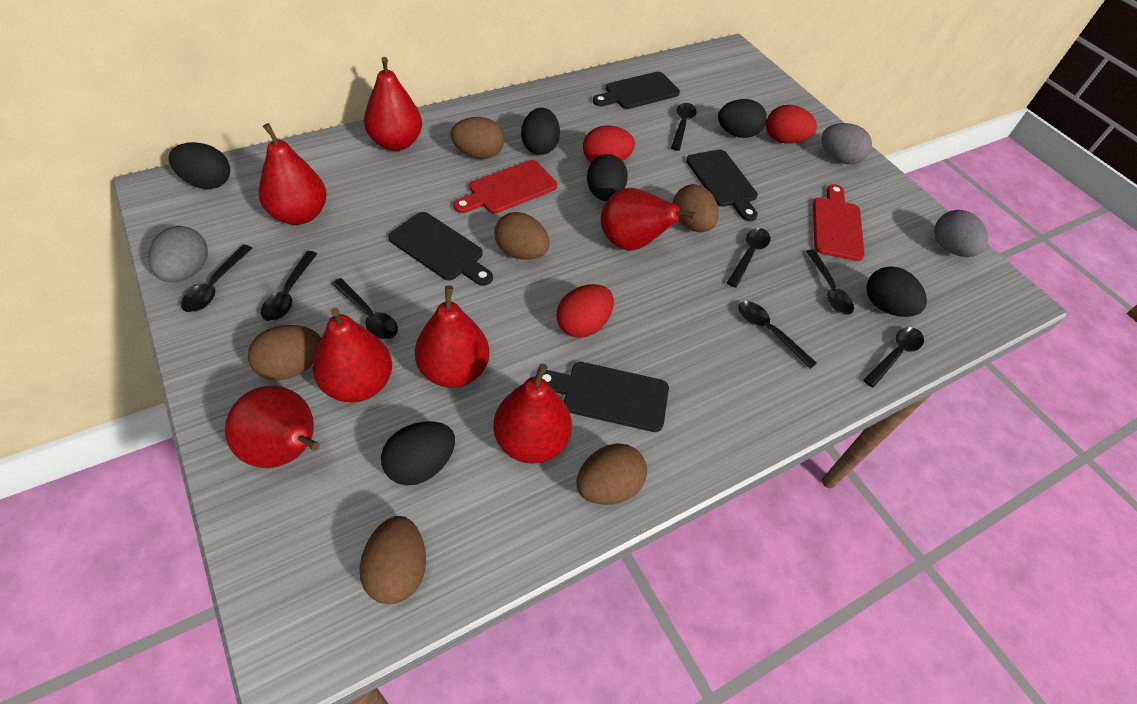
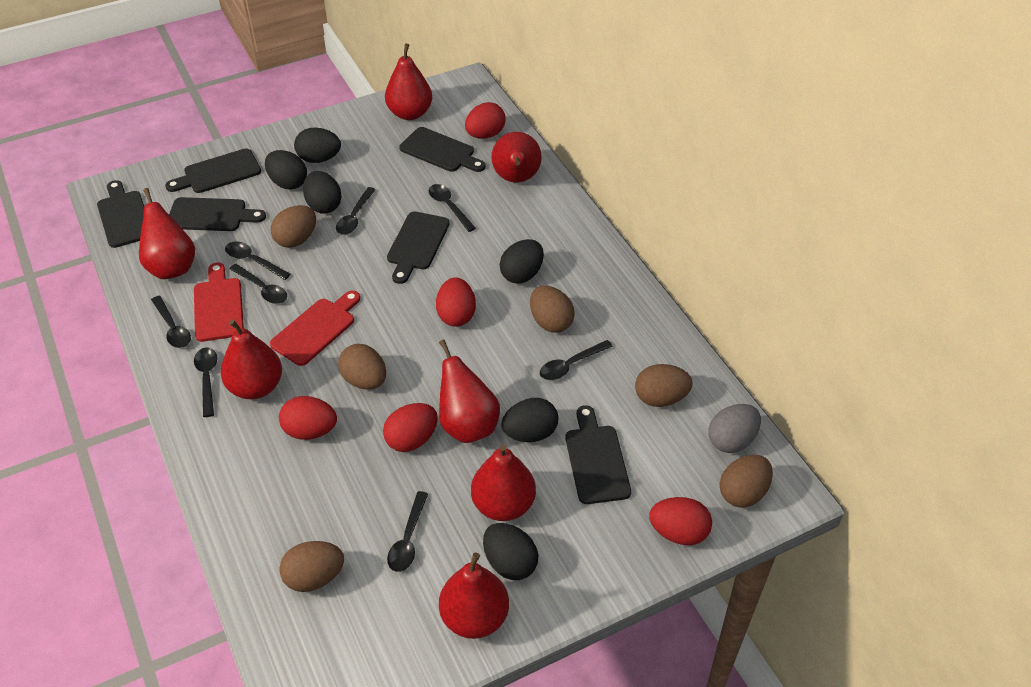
black cutting board: 4 -> 6
grey egg: 3 -> 1
red egg: 3 -> 5

